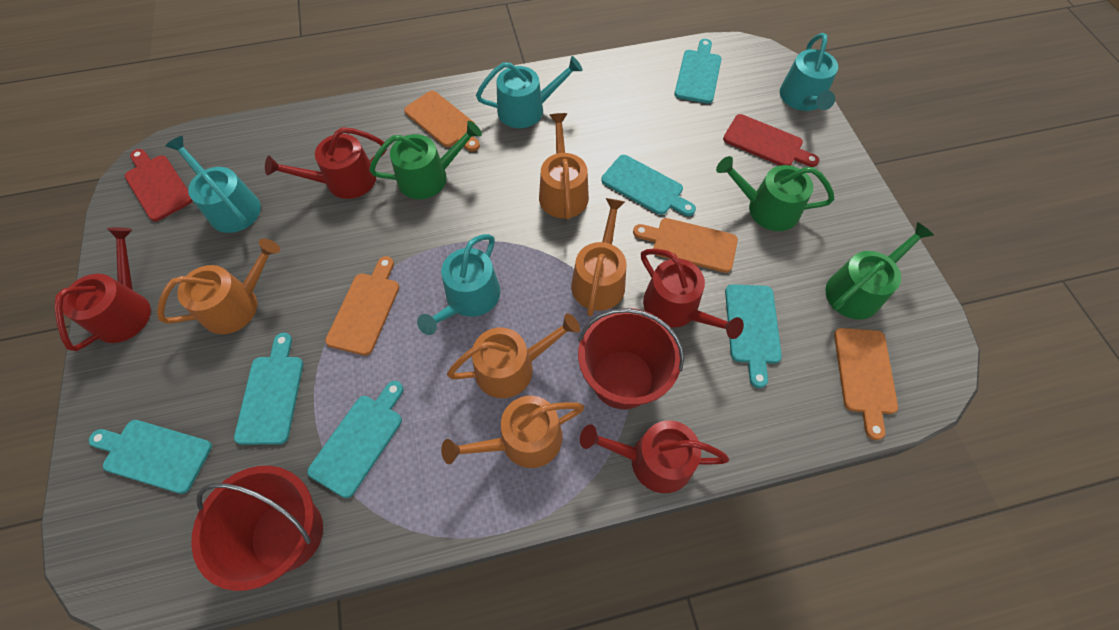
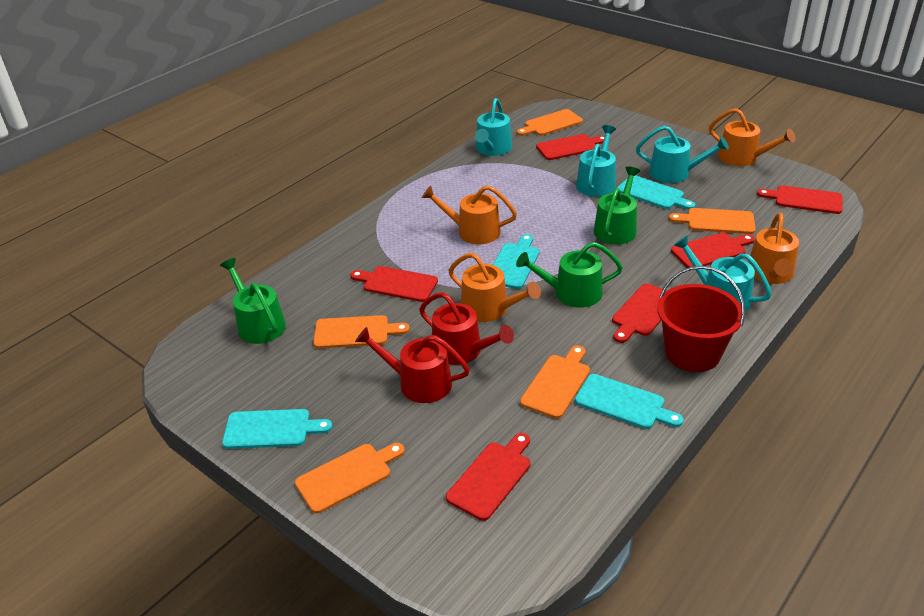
orange cutting board: 4 -> 5
orange watering can: 5 -> 4
red bucket: 2 -> 1
red cutting board: 2 -> 6
red watering can: 4 -> 2
turquoise cutting board: 6 -> 4

